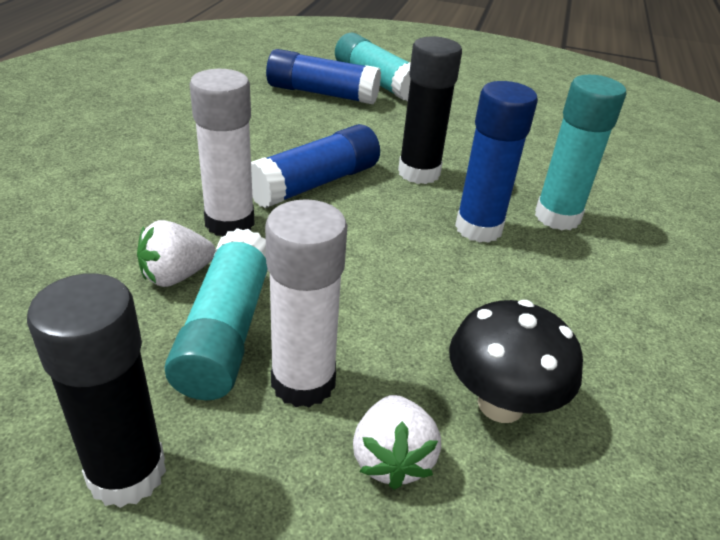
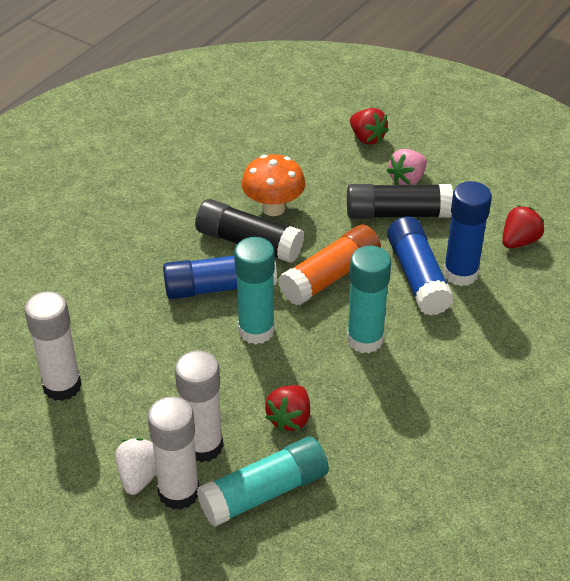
black mushroom: 1 -> 0
orange glue stick: 0 -> 1
orange mushroom: 0 -> 1
pink strawberry: 0 -> 1
red strawberry: 0 -> 3
white glue stick: 2 -> 3
white strawberry: 2 -> 1

